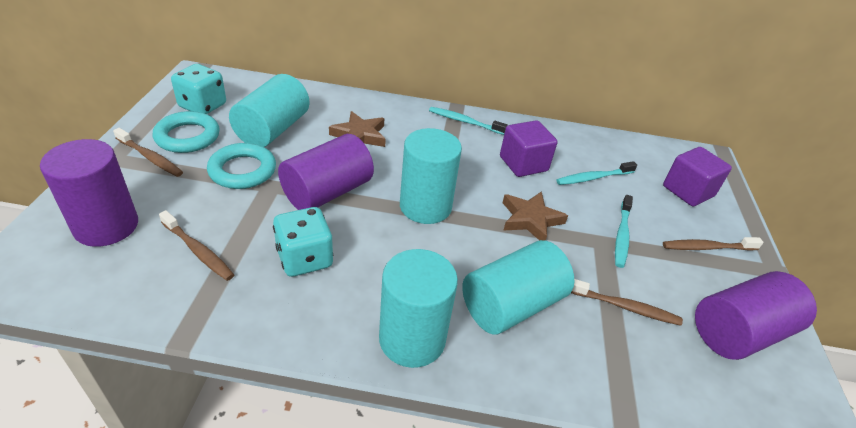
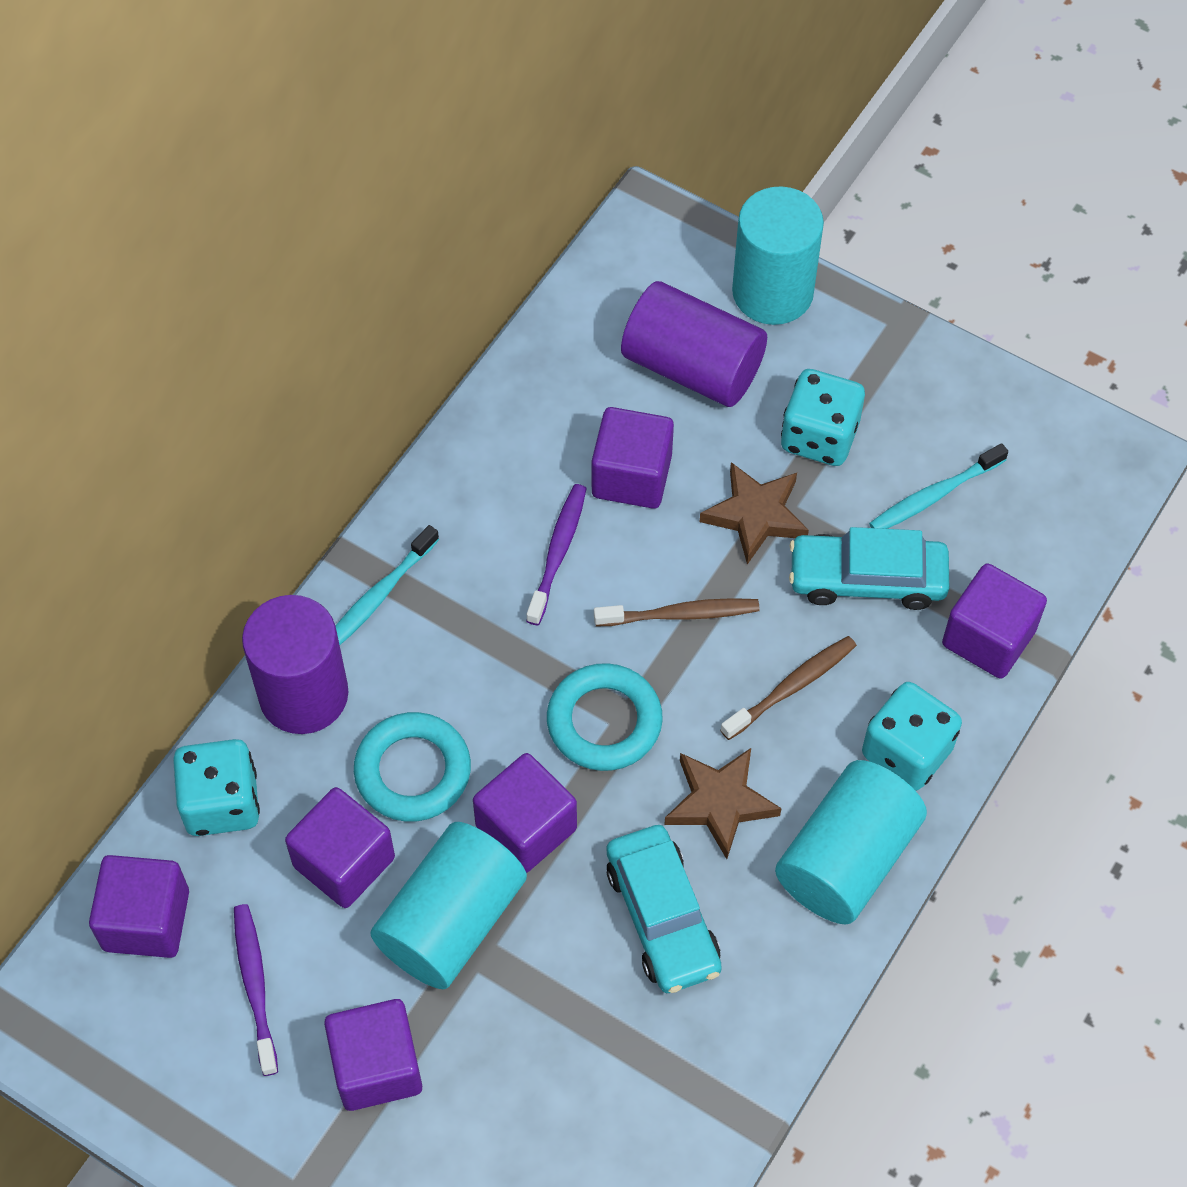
brown toothbrush: 4 -> 2
purple cube: 2 -> 6
purple cylinder: 3 -> 2
purple toothbrush: 0 -> 2
turquoise car: 0 -> 2
turquoise cylinder: 4 -> 3
turquoise dice: 2 -> 3
turquoise toothbrush: 3 -> 2

